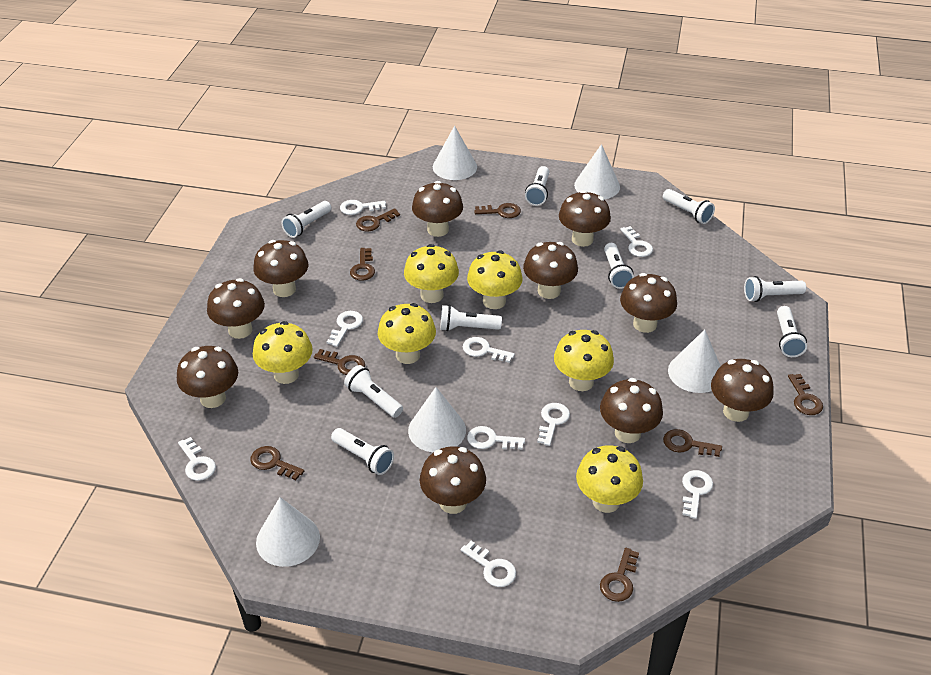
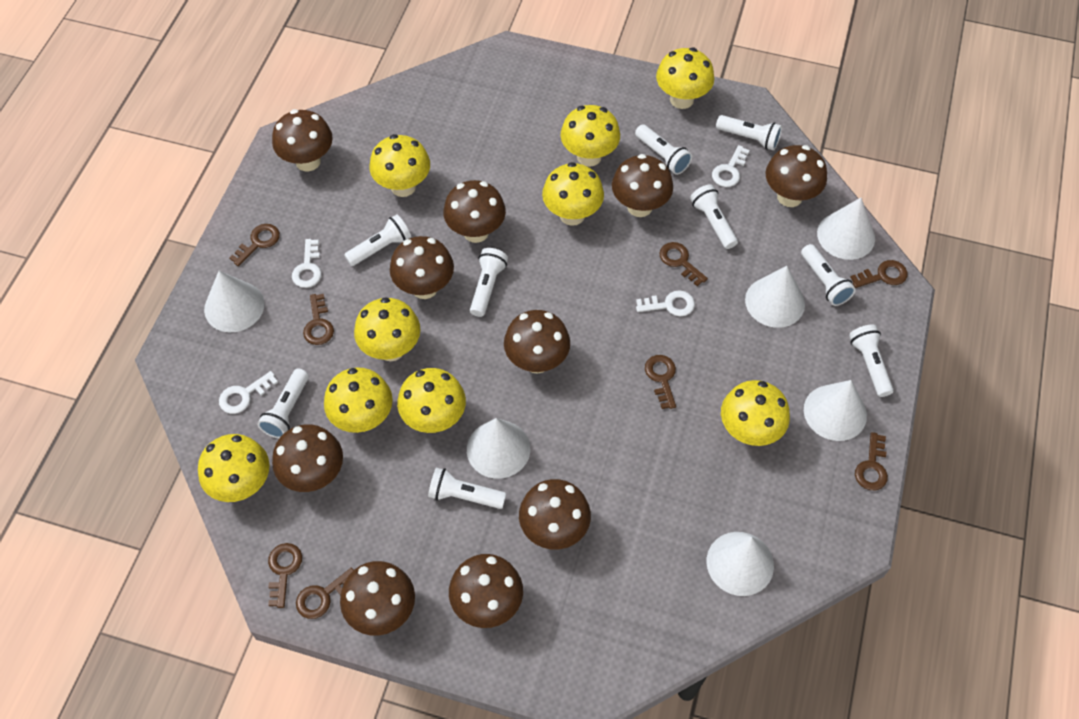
white cone: 5 -> 6
white key: 9 -> 4
yellow mushroom: 6 -> 9

